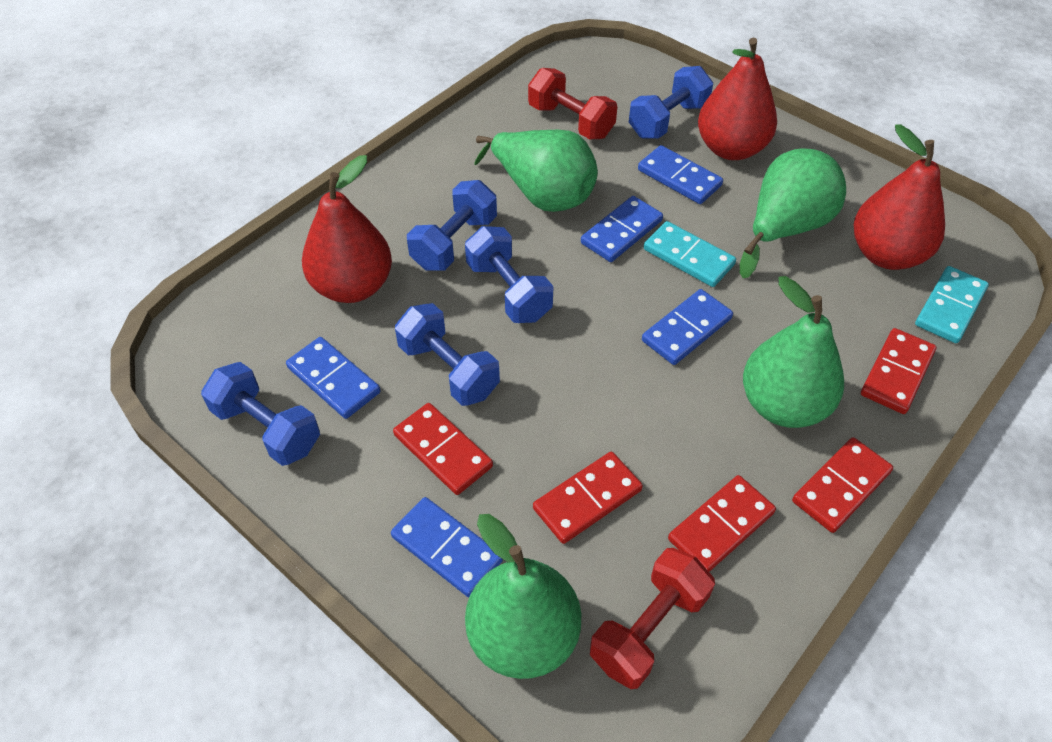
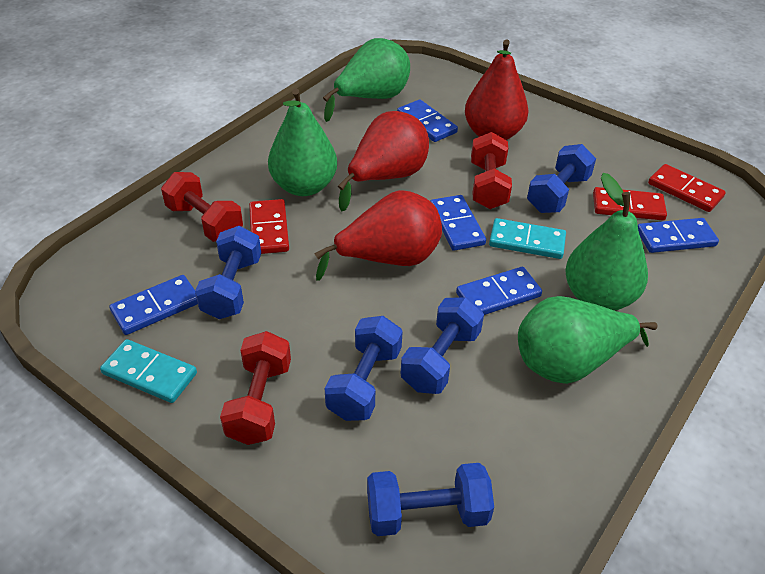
red domino: 5 -> 3
red dumbbell: 2 -> 3

